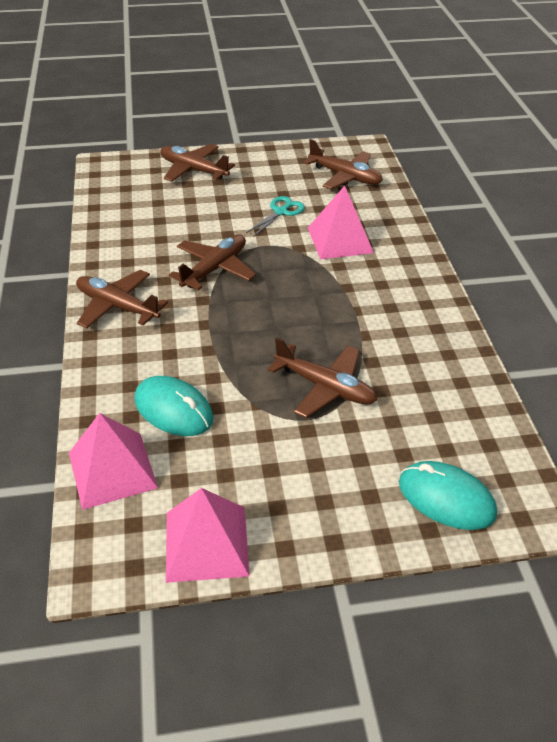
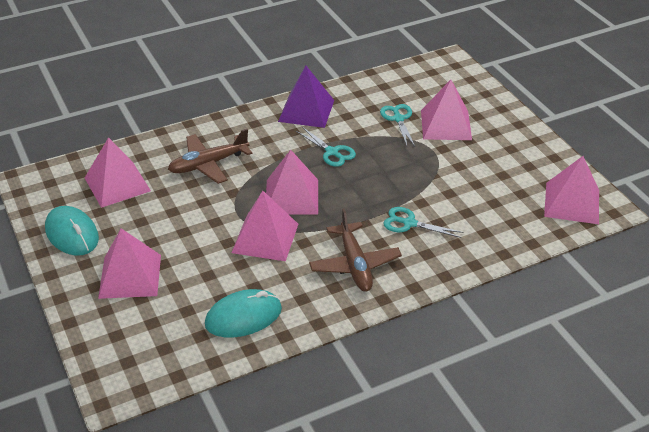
brown plane: 5 -> 2
pink pyramid: 3 -> 6
purple pyramid: 0 -> 1
turquoise scissors: 1 -> 3

